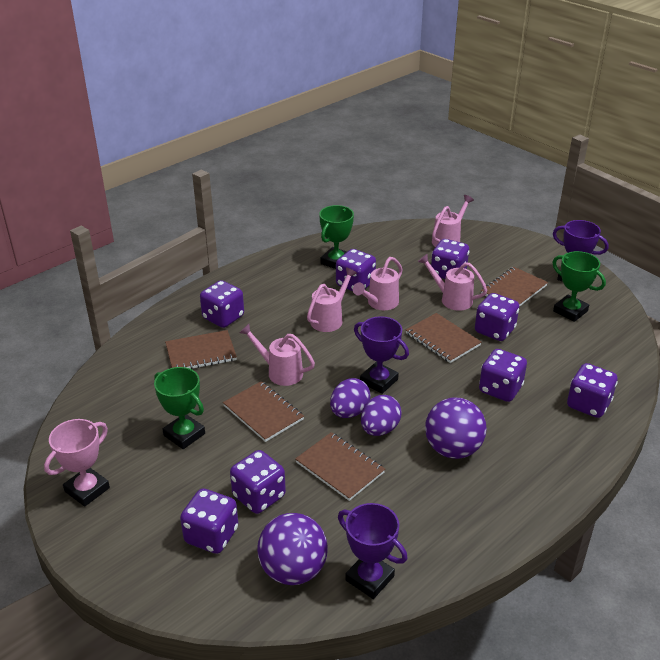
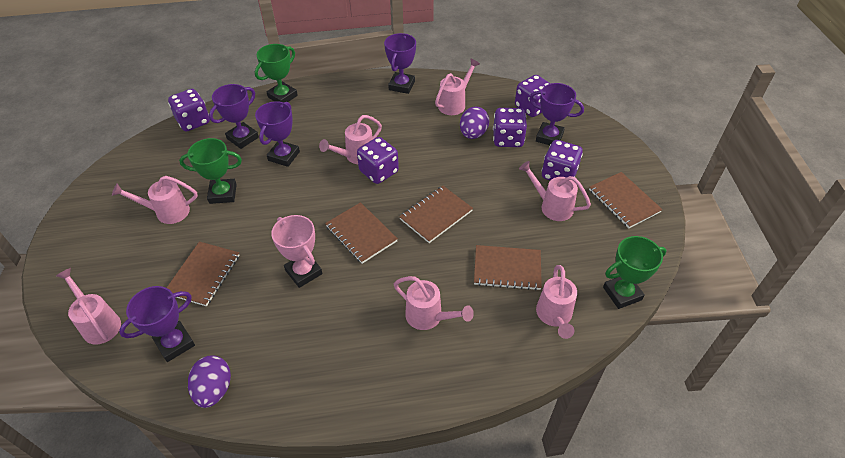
pink watering can: 5 -> 7
purple ball: 2 -> 0
purple dice: 8 -> 5
purple trophy: 3 -> 5

